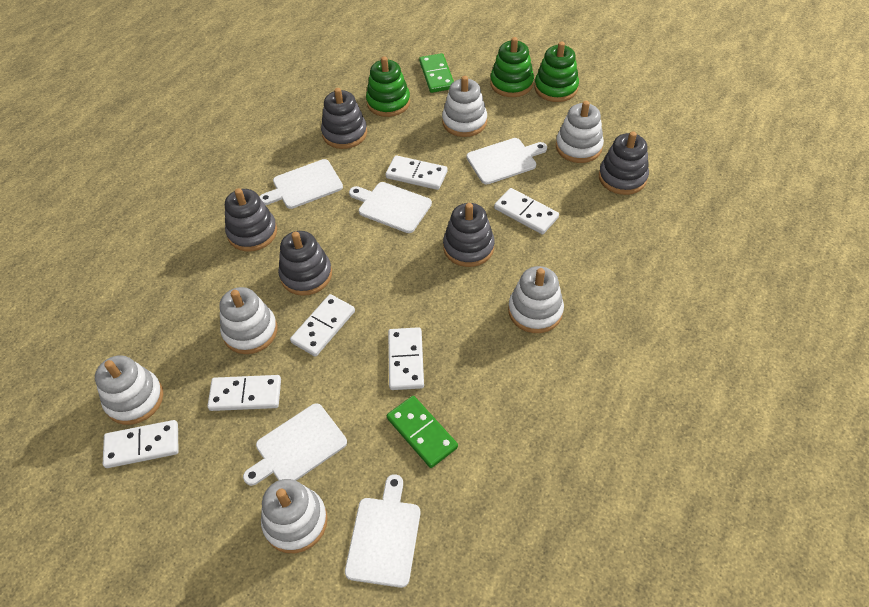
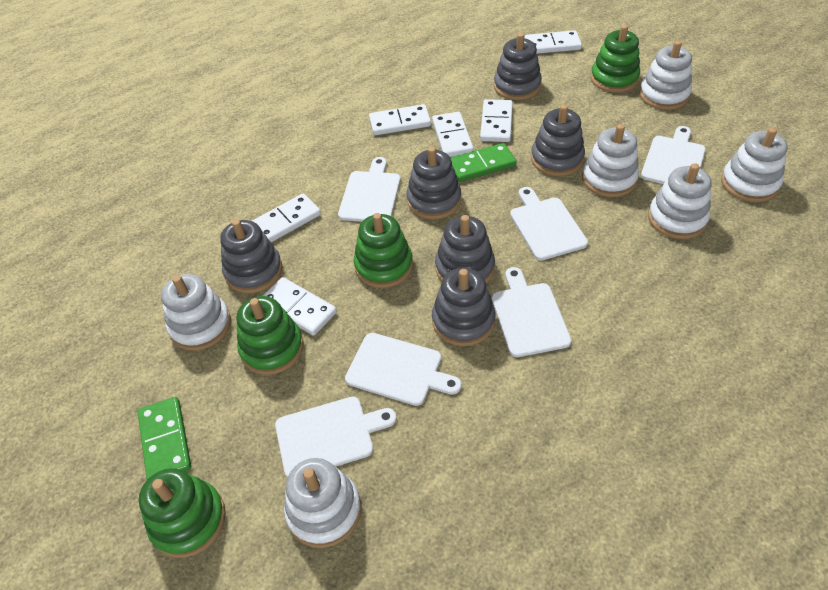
green stacking toy: 3 -> 4
grey stacking toy: 5 -> 6
white cutting board: 5 -> 6

